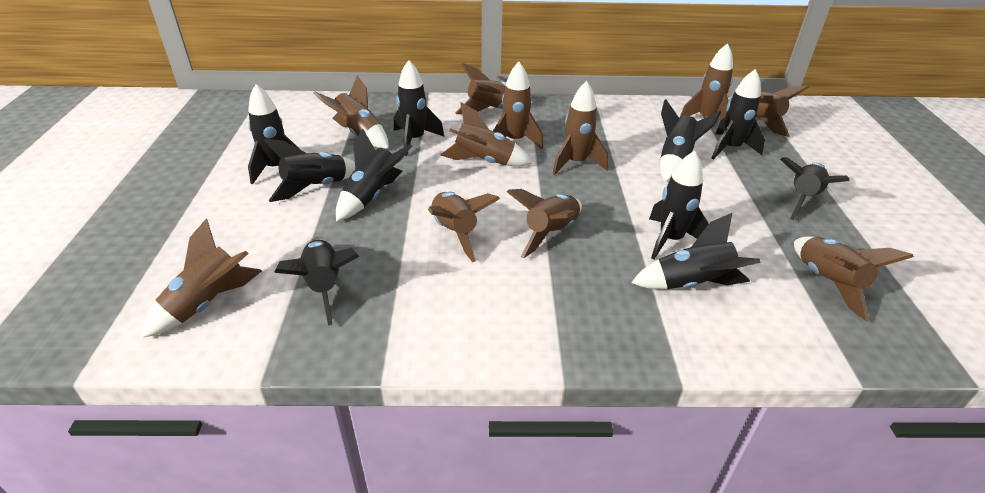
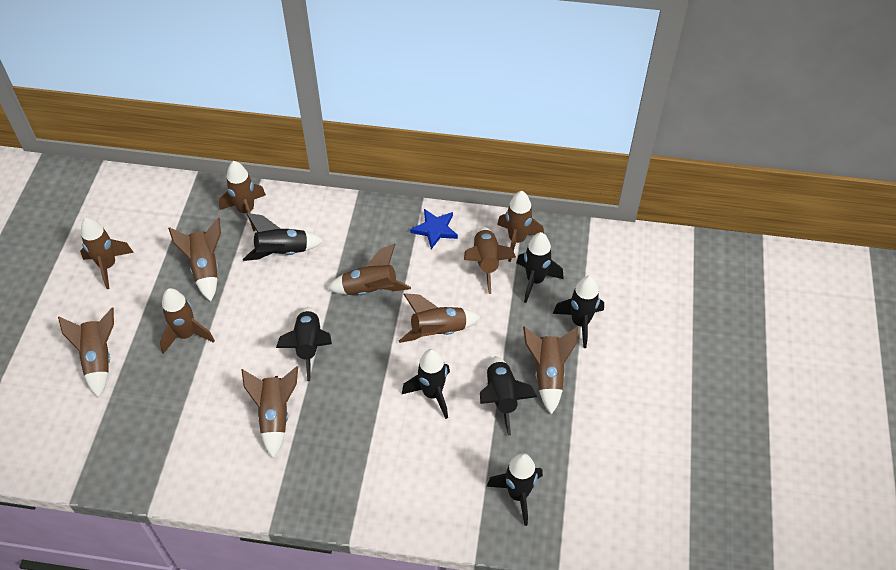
black rocket: 10 -> 7
blue star: 0 -> 1

